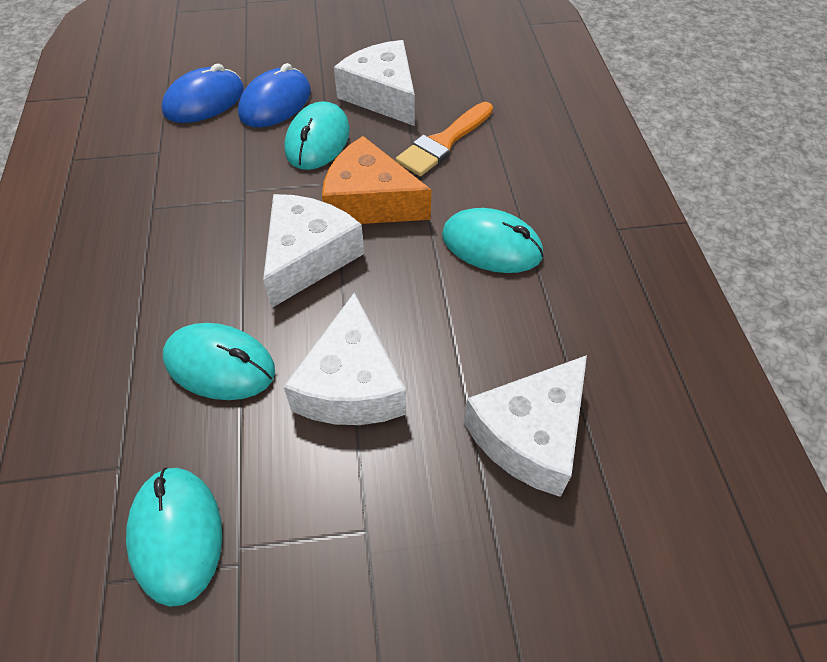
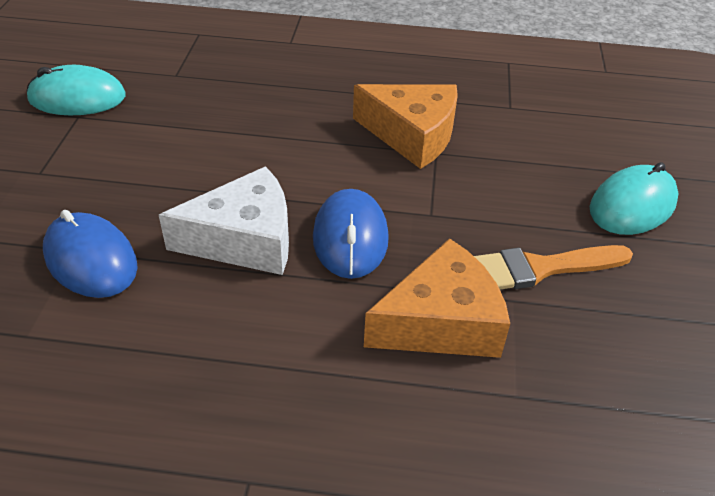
orange cheese: 1 -> 2
turquoise mouse: 4 -> 2
white cheese: 4 -> 1

